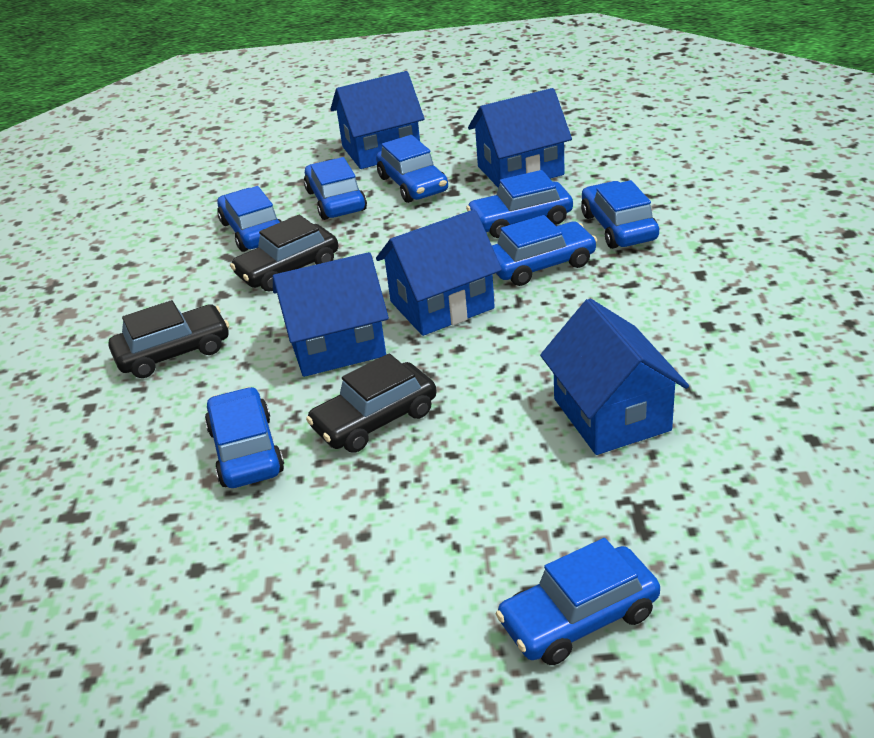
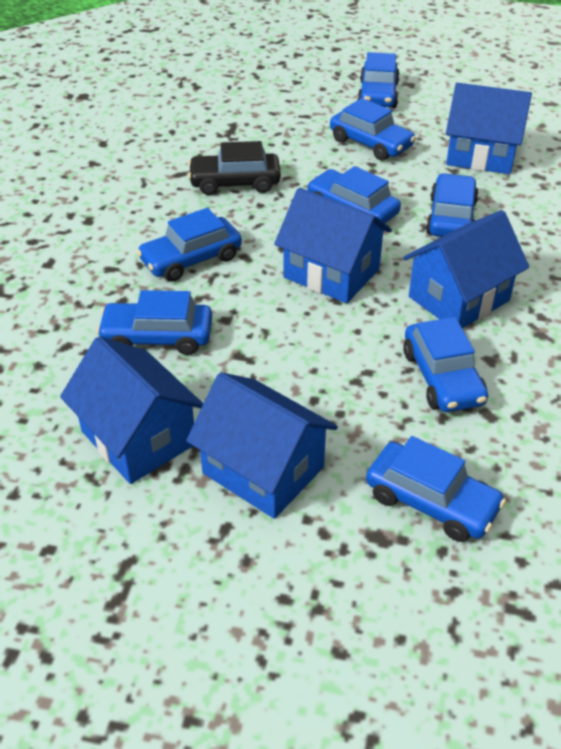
black car: 3 -> 1

